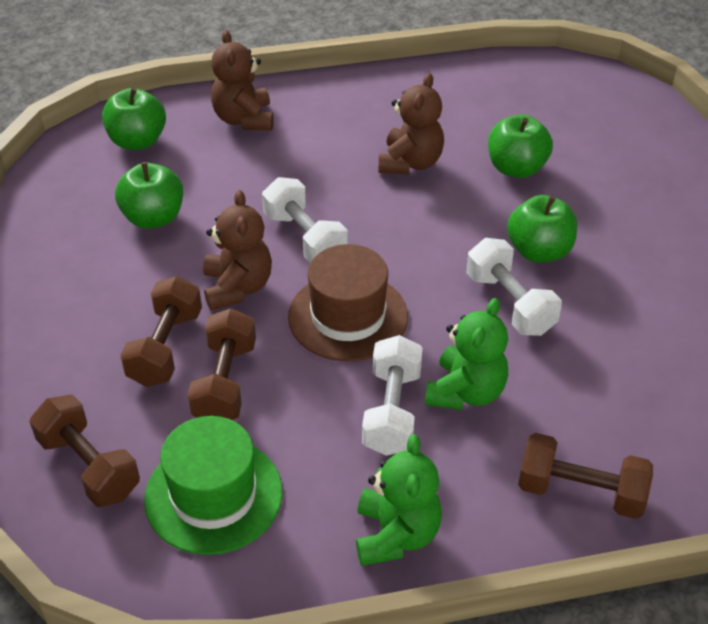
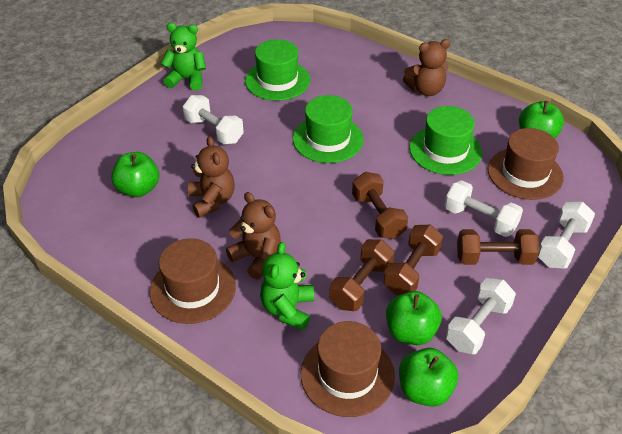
brown hat: 1 -> 3
green hat: 1 -> 3
white dumbbell: 3 -> 4

